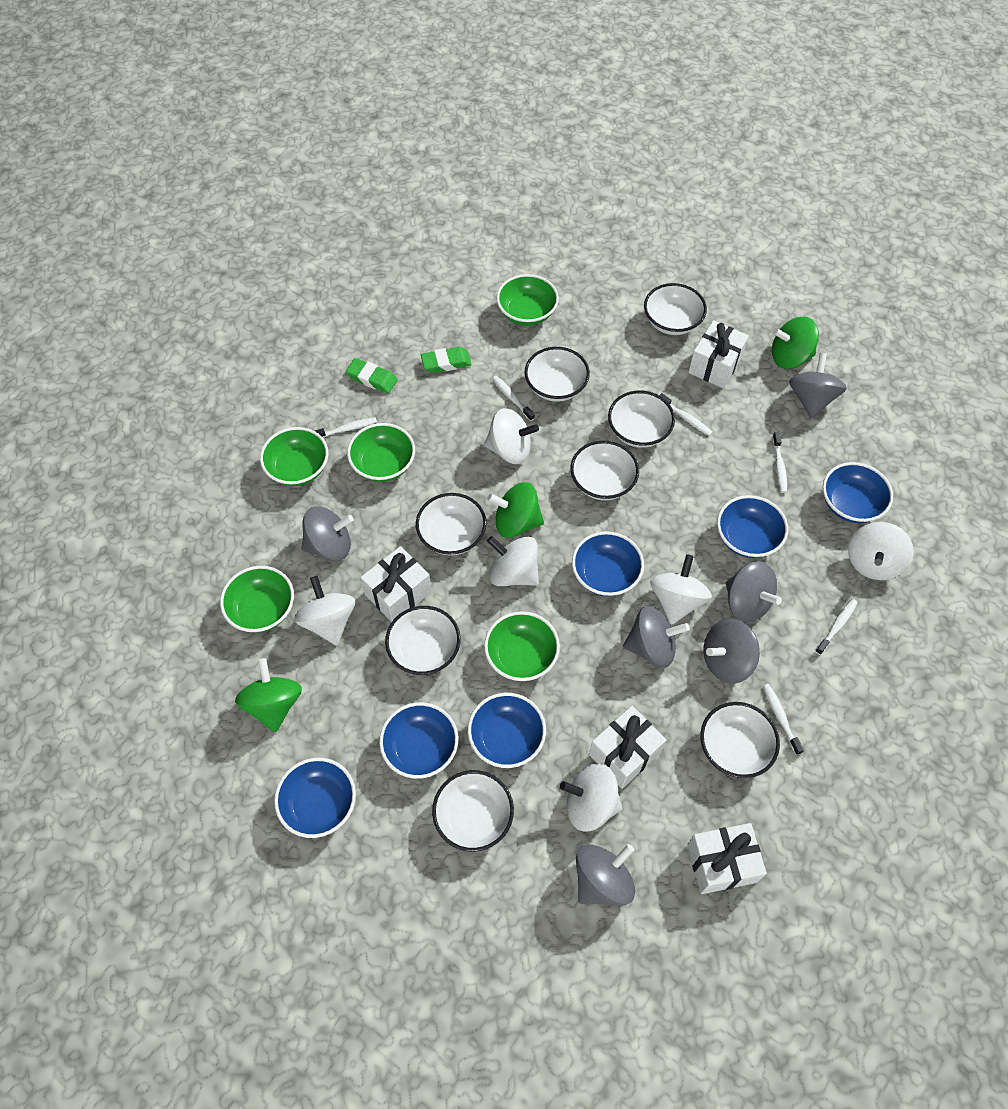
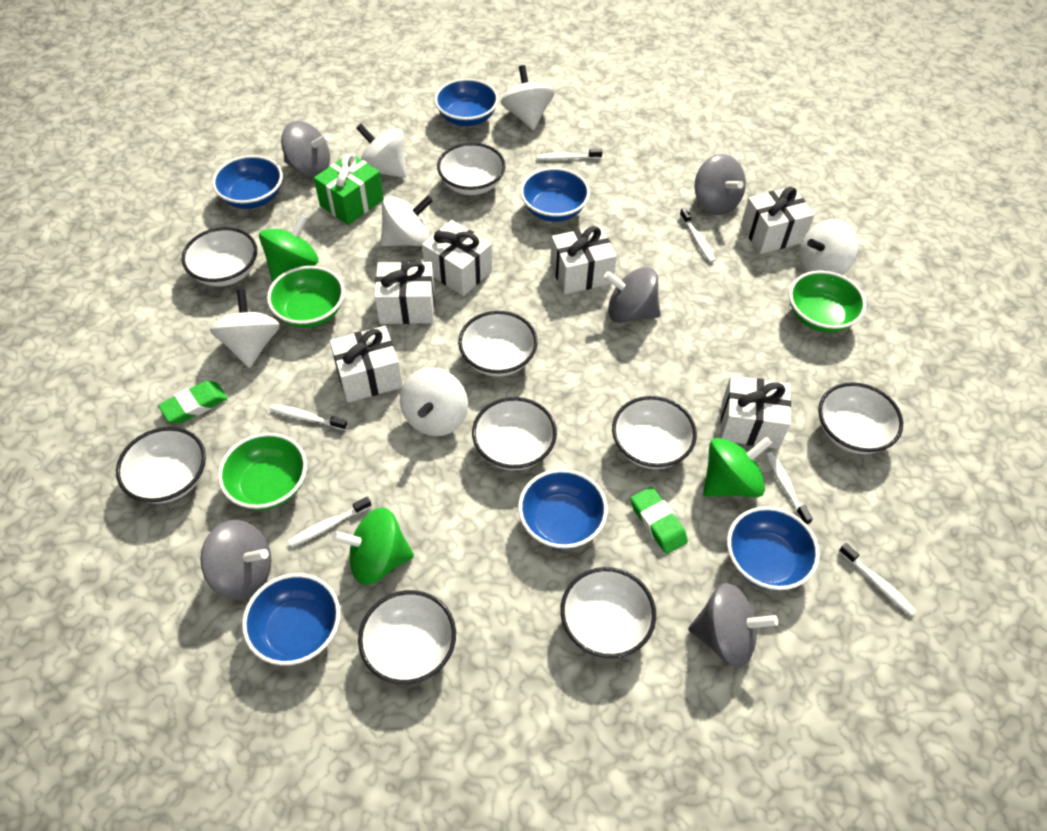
green bowl: 5 -> 3
green gift: 0 -> 1
grey spinning top: 6 -> 5
white bowl: 8 -> 9
white gift: 4 -> 6

